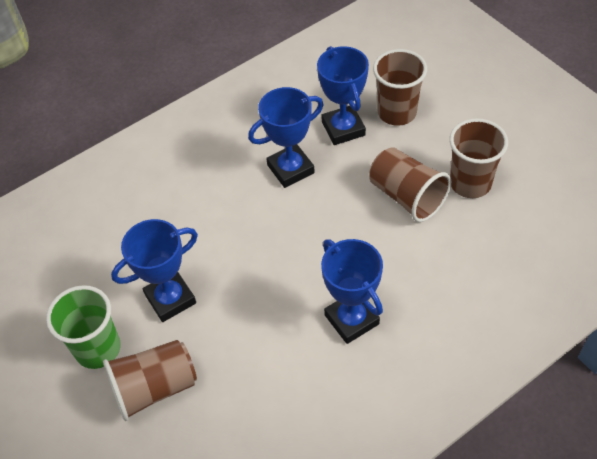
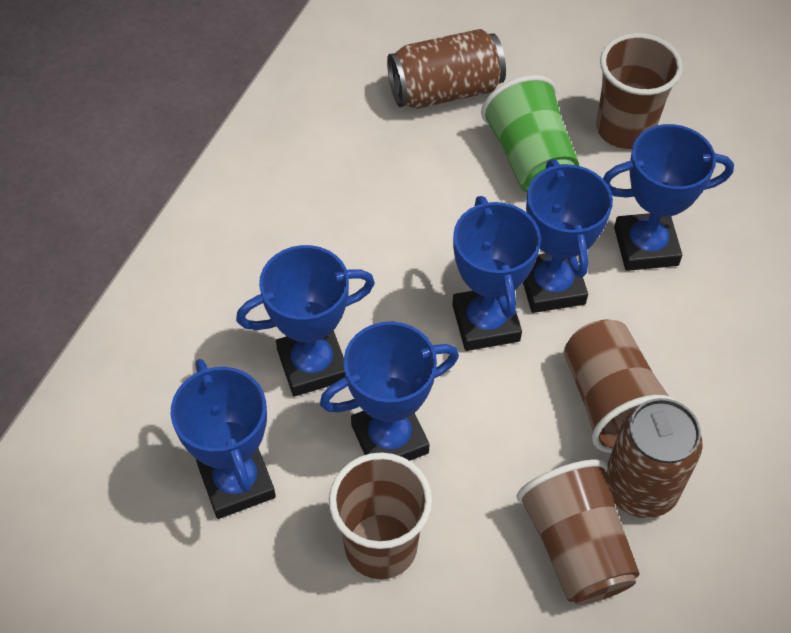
blue trophy: 4 -> 6
brown can: 0 -> 2

